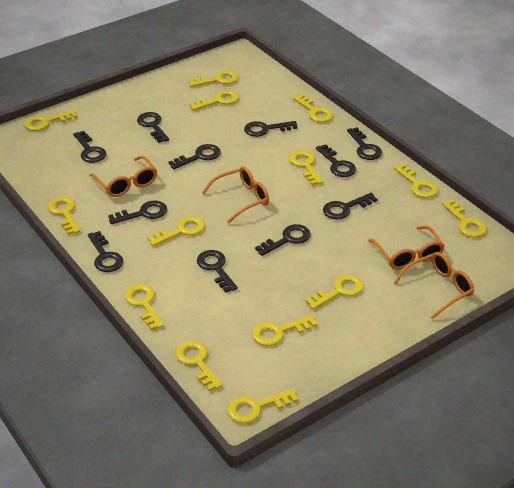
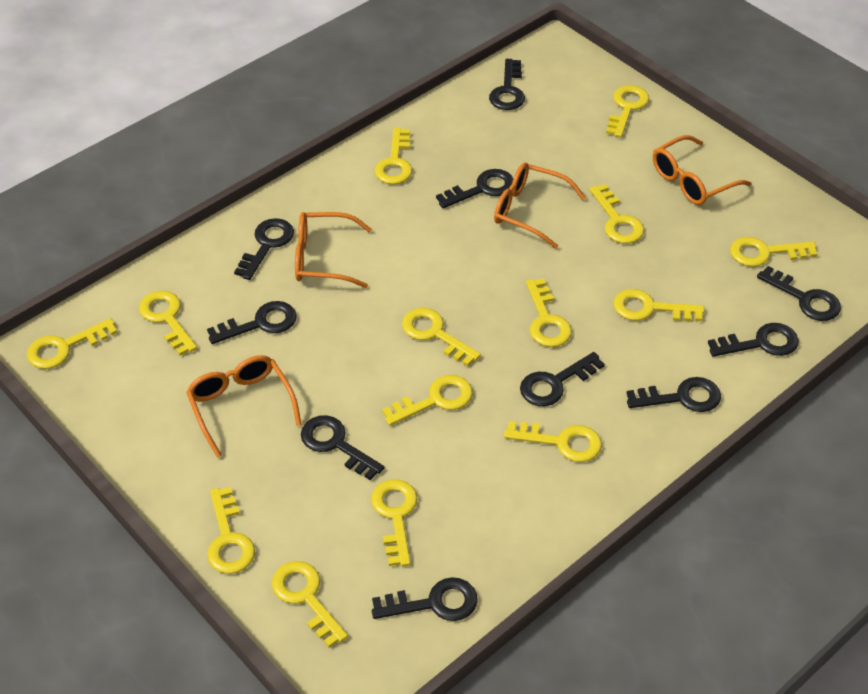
black key: 11 -> 10

